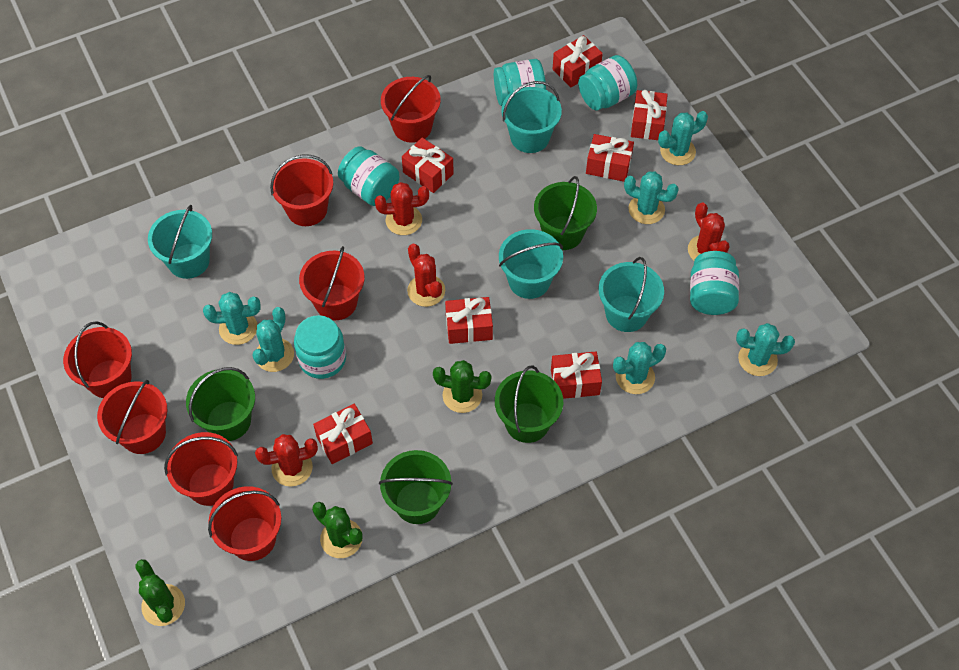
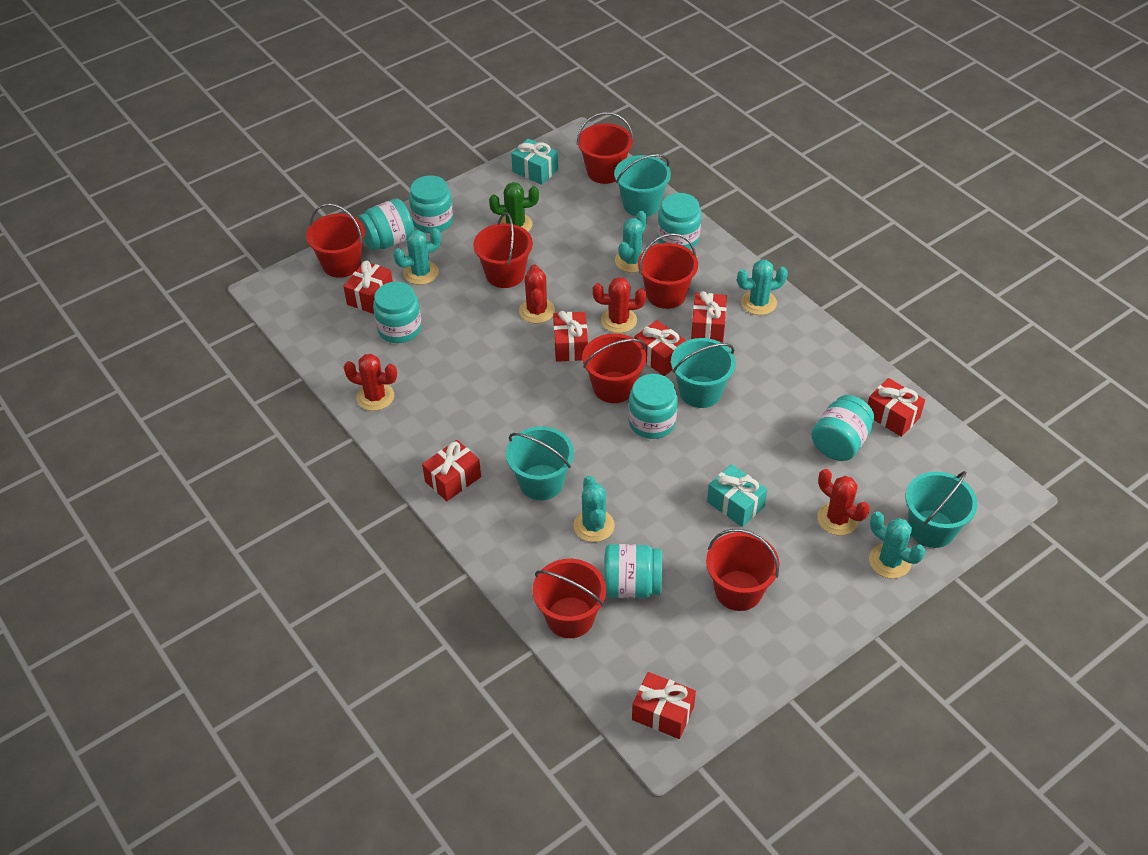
green bucket: 4 -> 0
green cactus: 3 -> 1
turquoise cactus: 6 -> 5
turquoise gift: 0 -> 2
turquoise jar: 5 -> 7

